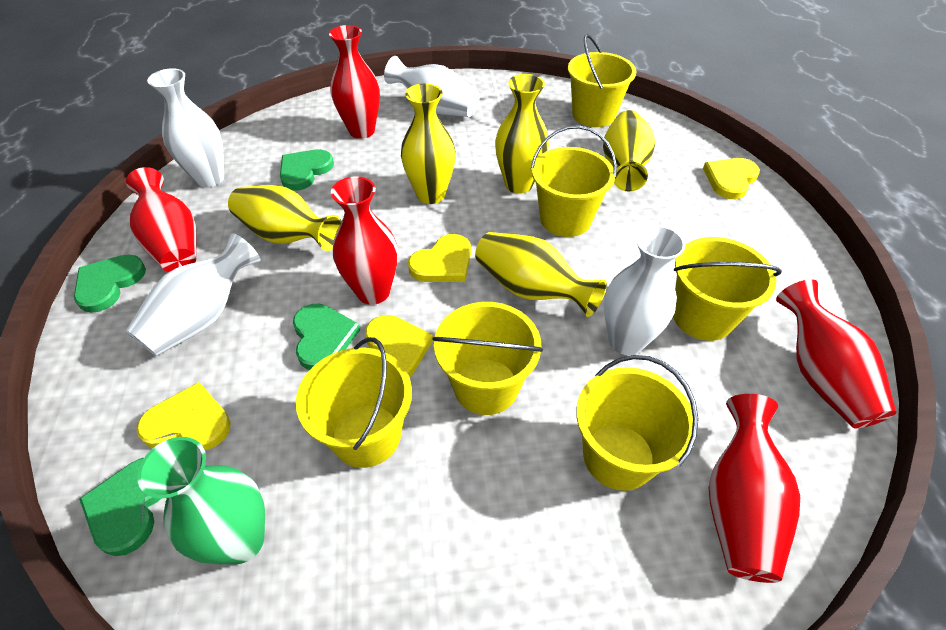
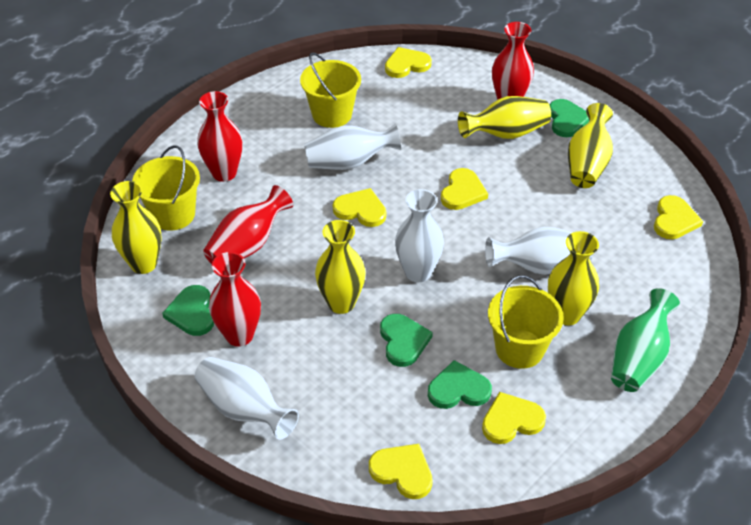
red vase: 5 -> 4
yellow bucket: 6 -> 3
yellow heart: 4 -> 6

